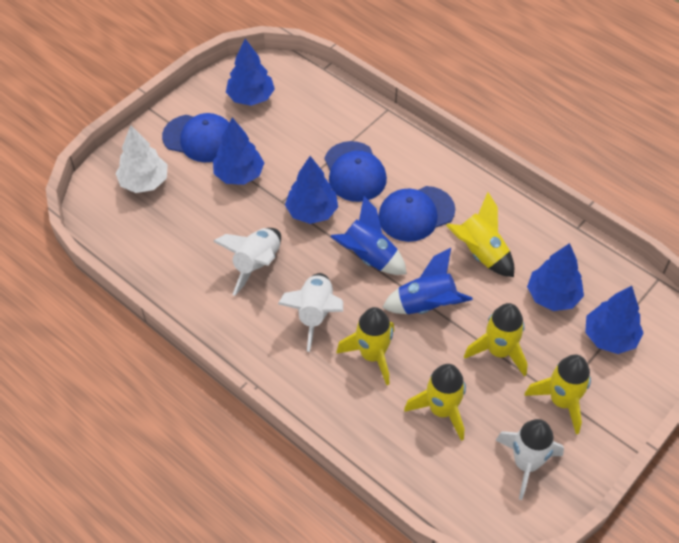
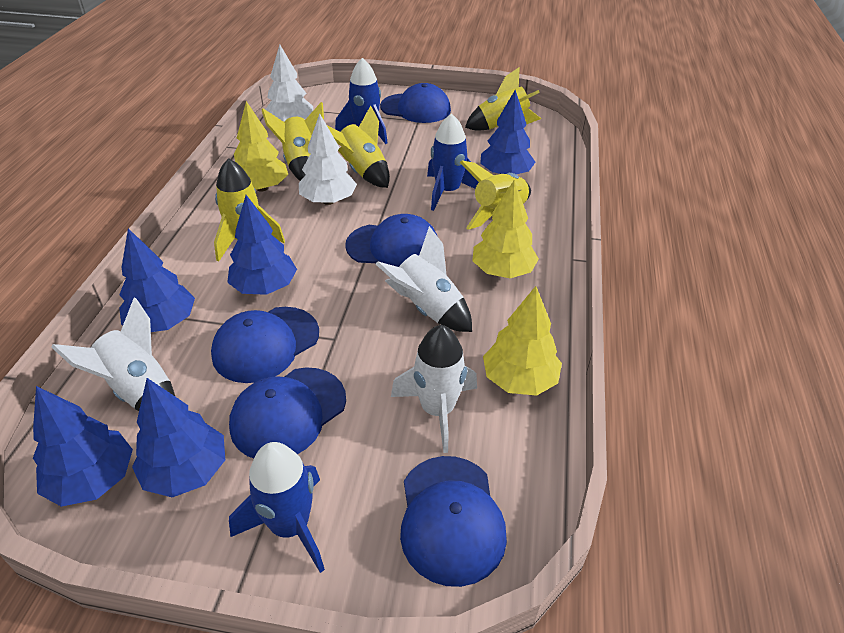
blue cap: 3 -> 5
blue rocket: 2 -> 3
white tree: 1 -> 2
yellow tree: 0 -> 3

